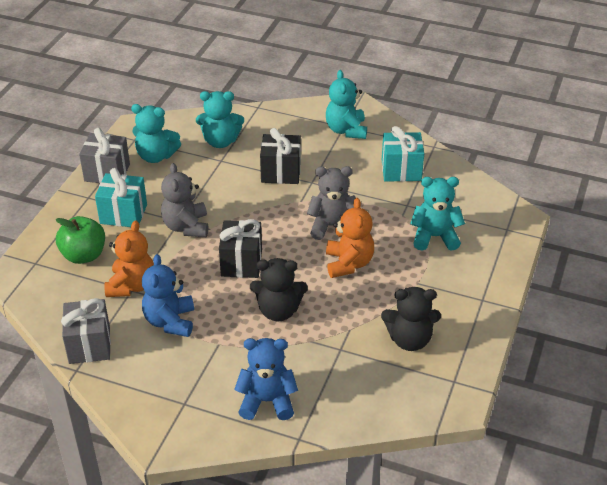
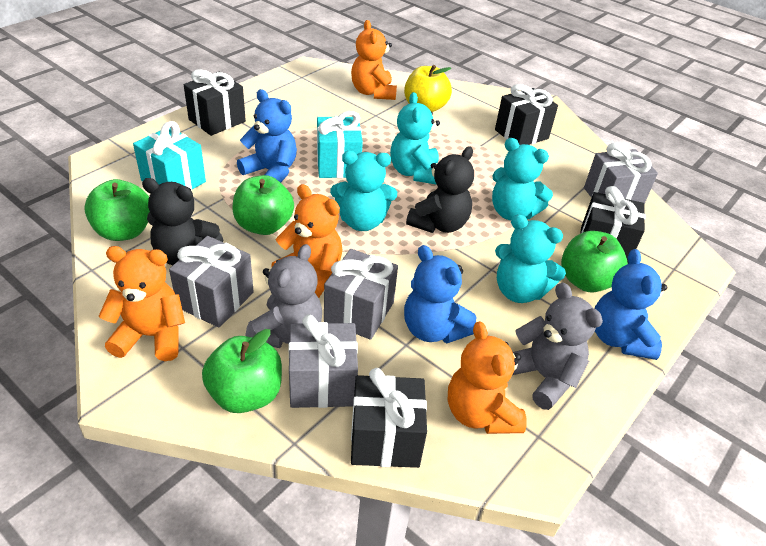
black gift: 2 -> 4
blue teddy bear: 2 -> 3
green apple: 1 -> 4
grey gift: 2 -> 4
orange teddy bear: 2 -> 4
yellow apple: 0 -> 1

